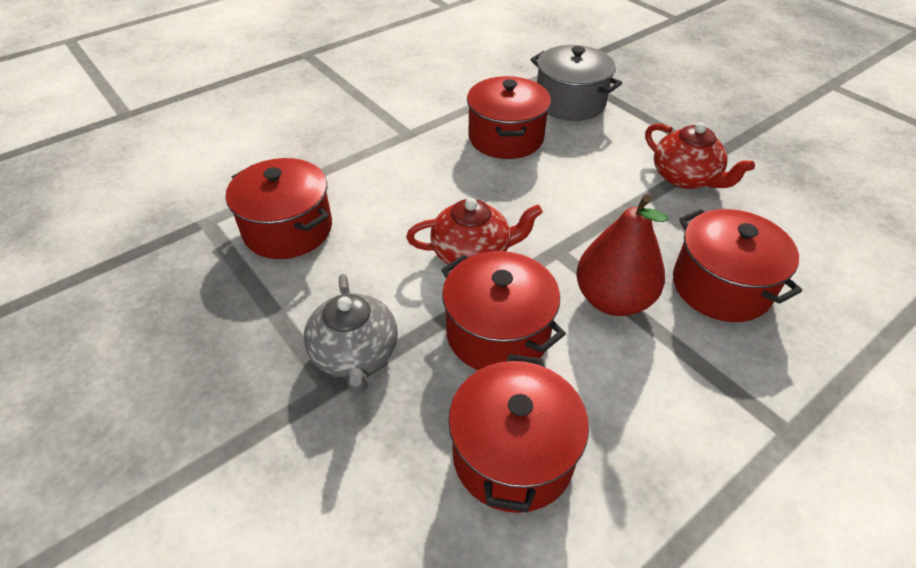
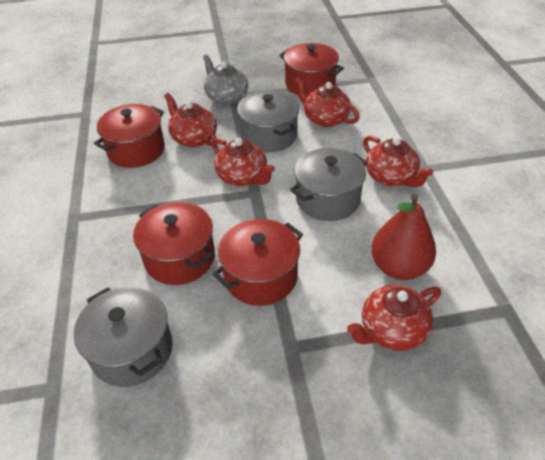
grey pot: 1 -> 3
red pot: 5 -> 4
red teapot: 2 -> 5

